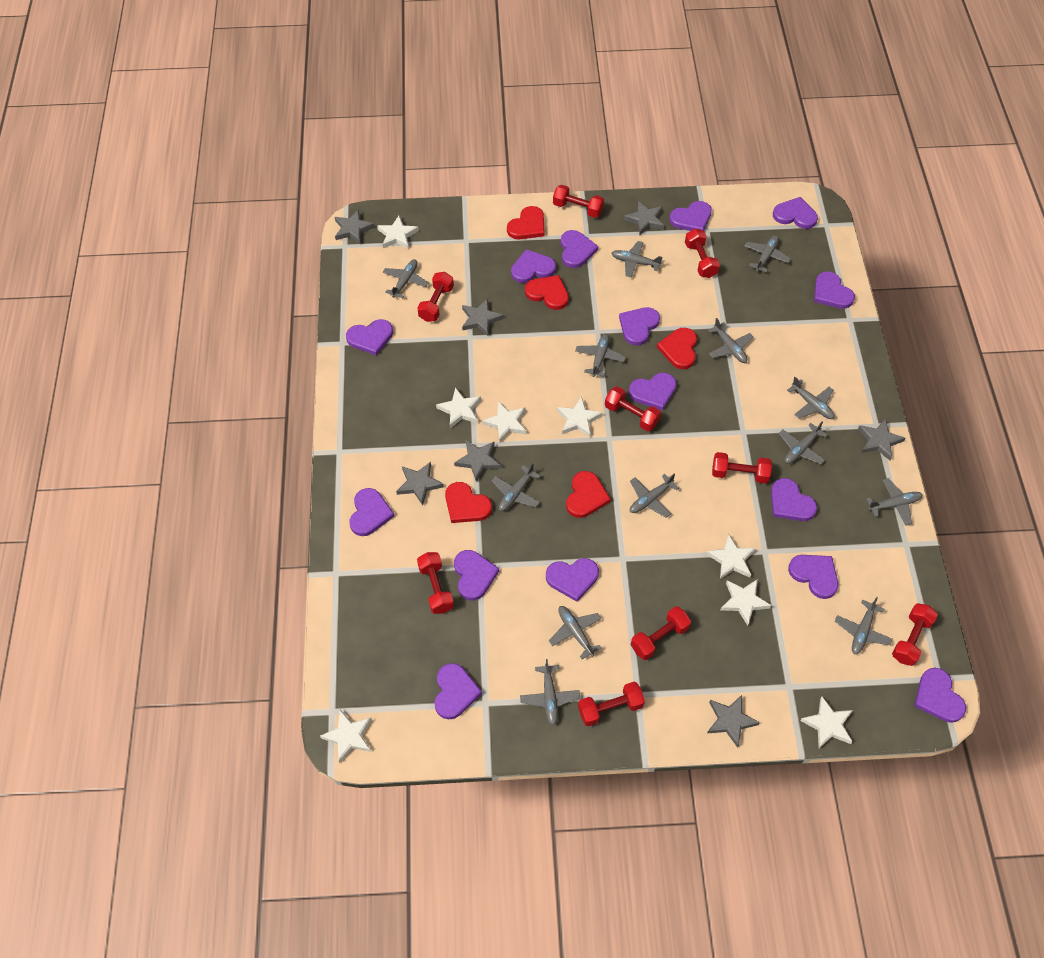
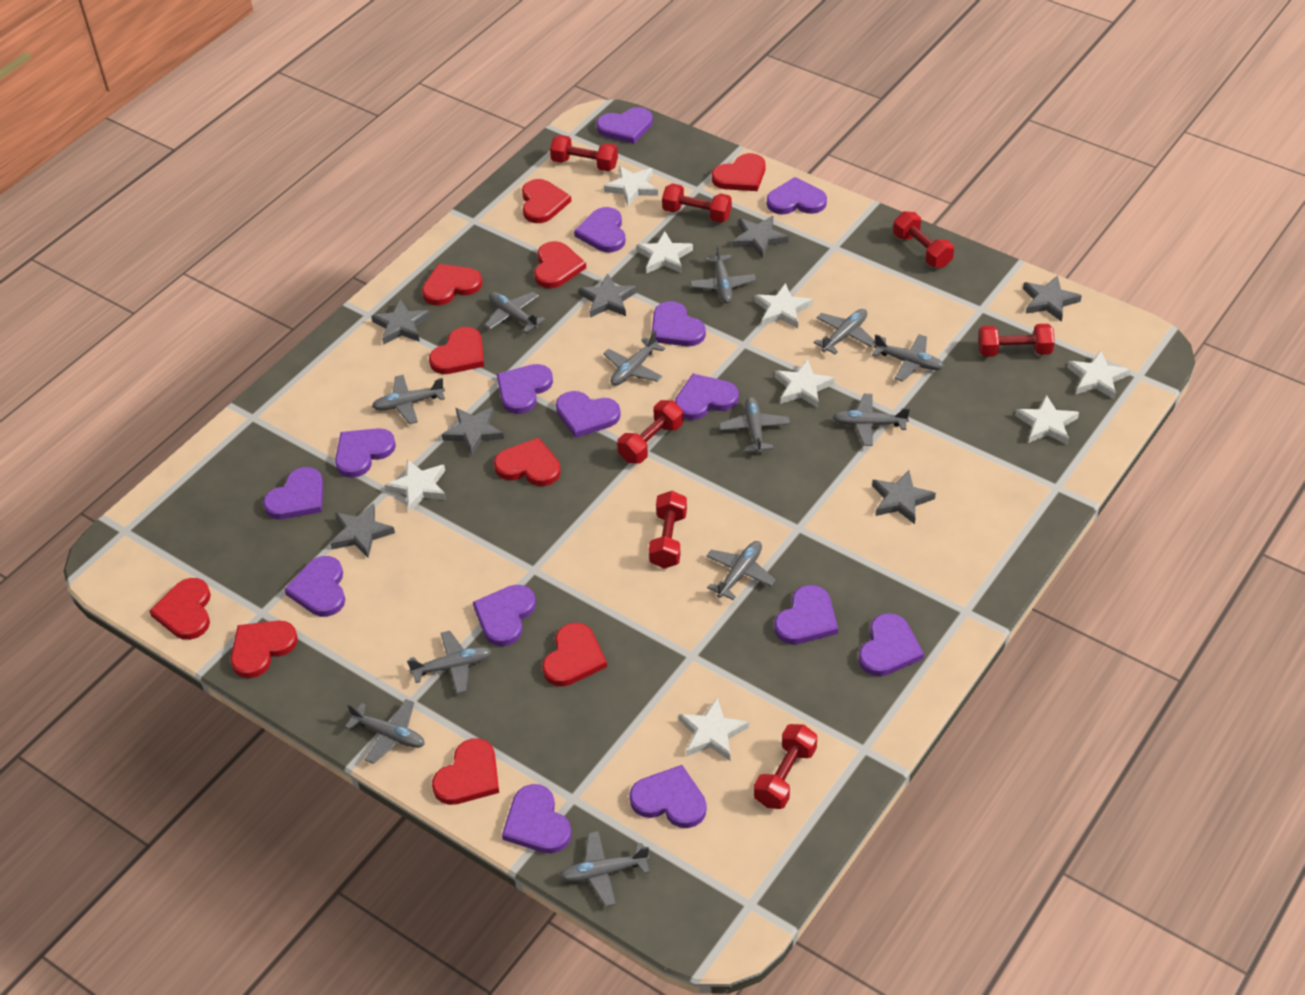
grey plane: 13 -> 12
red dumbbell: 9 -> 7
red heart: 5 -> 10

